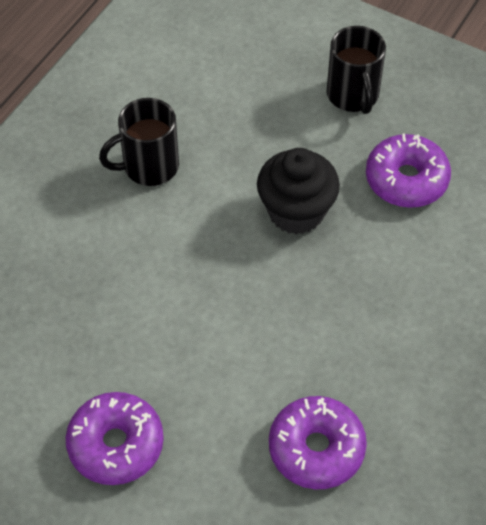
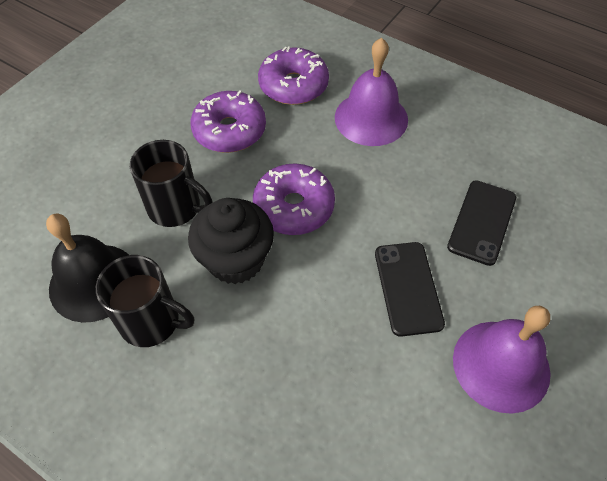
black bell: 0 -> 1
black phone: 0 -> 2
purple bell: 0 -> 2

